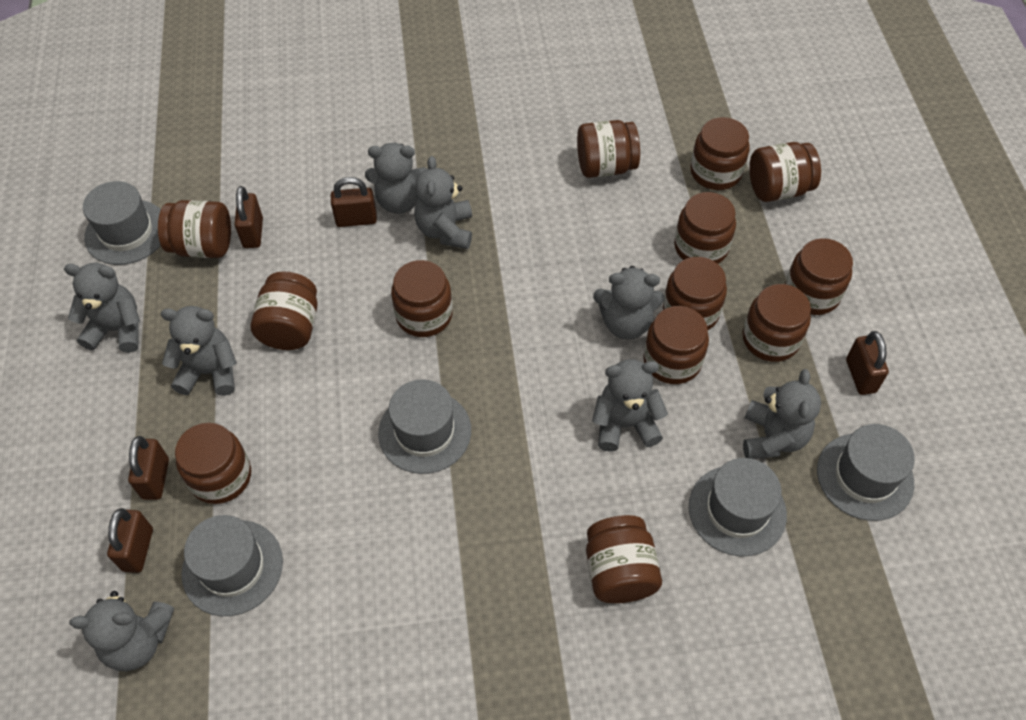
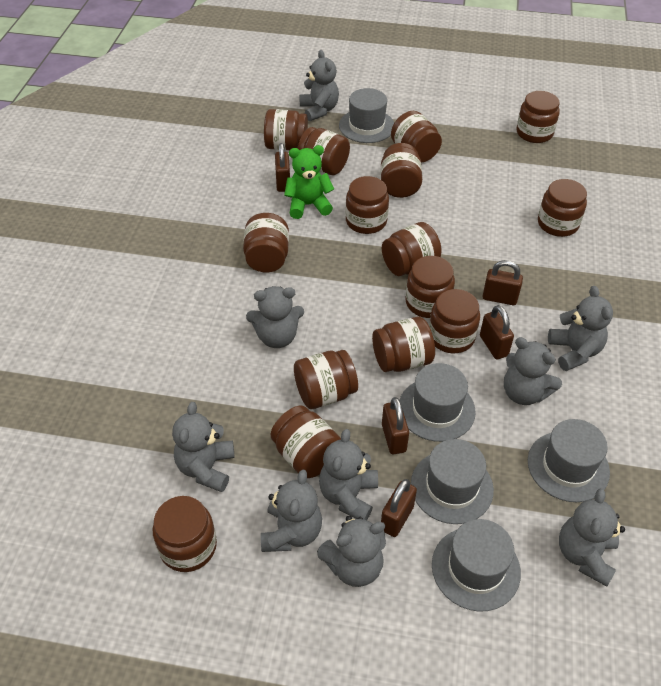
brown jar: 13 -> 15
green teddy bear: 0 -> 1
grey teddy bear: 8 -> 9

